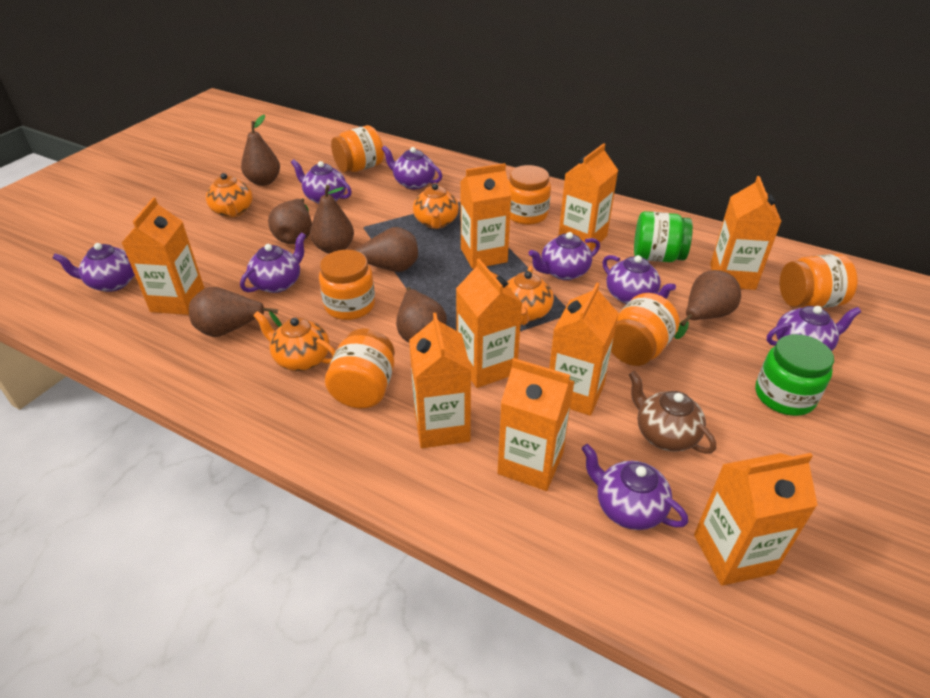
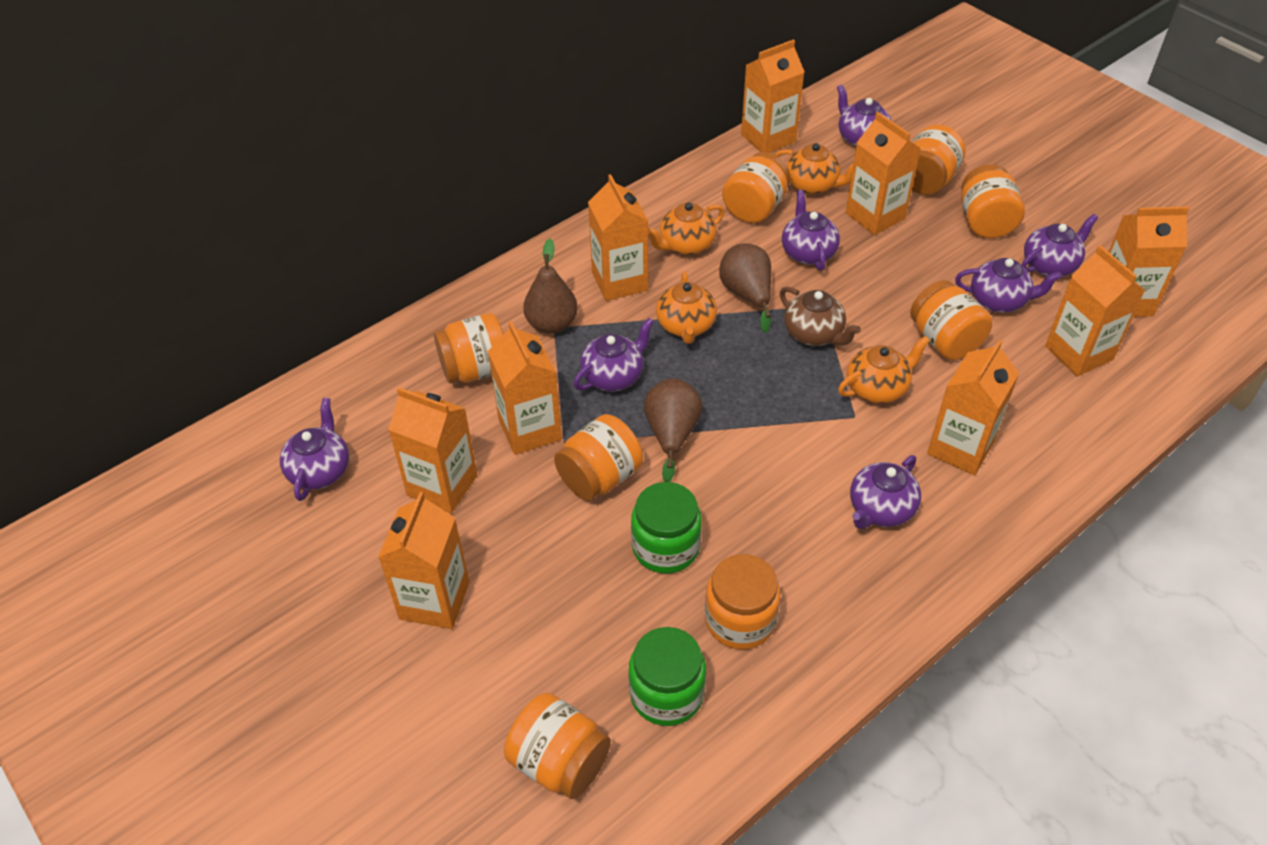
brown pear: 7 -> 3
orange jar: 6 -> 8
purple teapot: 8 -> 7

